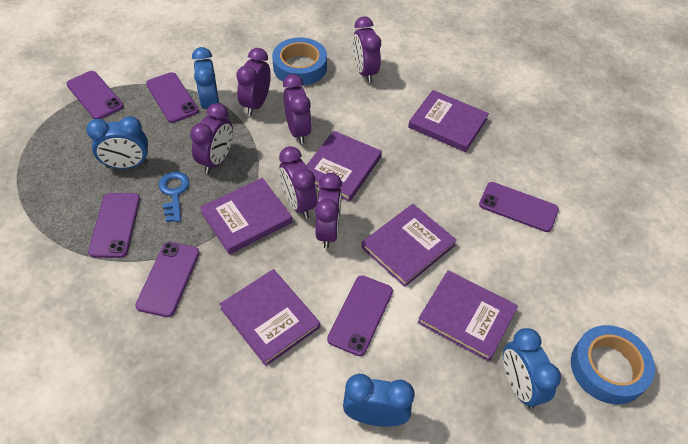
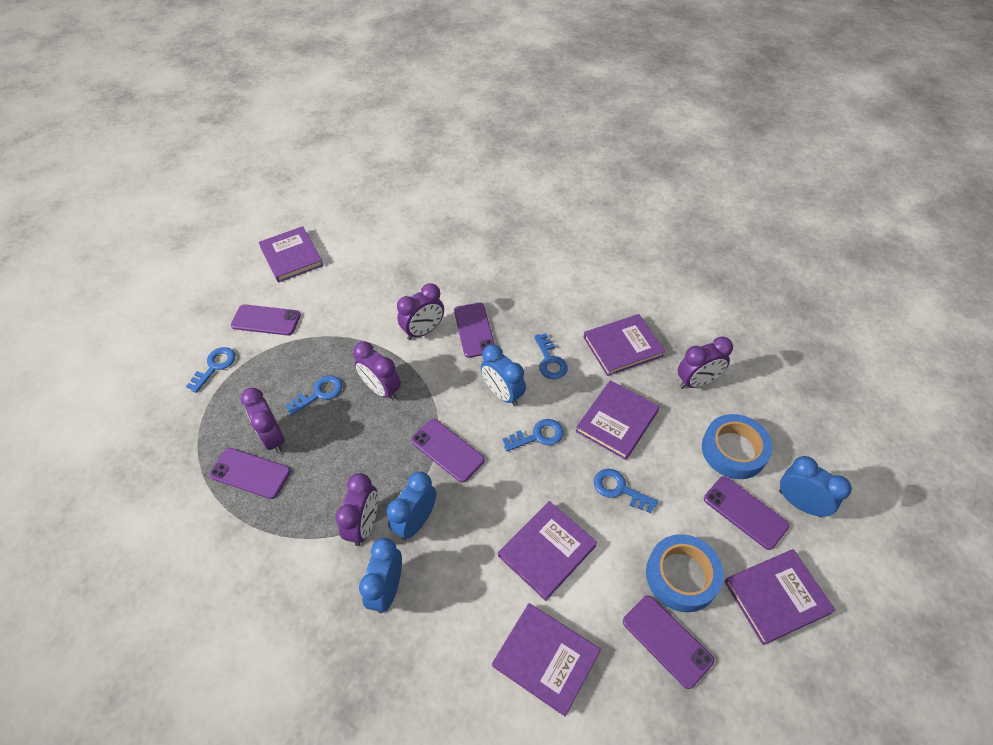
blue key: 1 -> 5
purple clock: 6 -> 5

